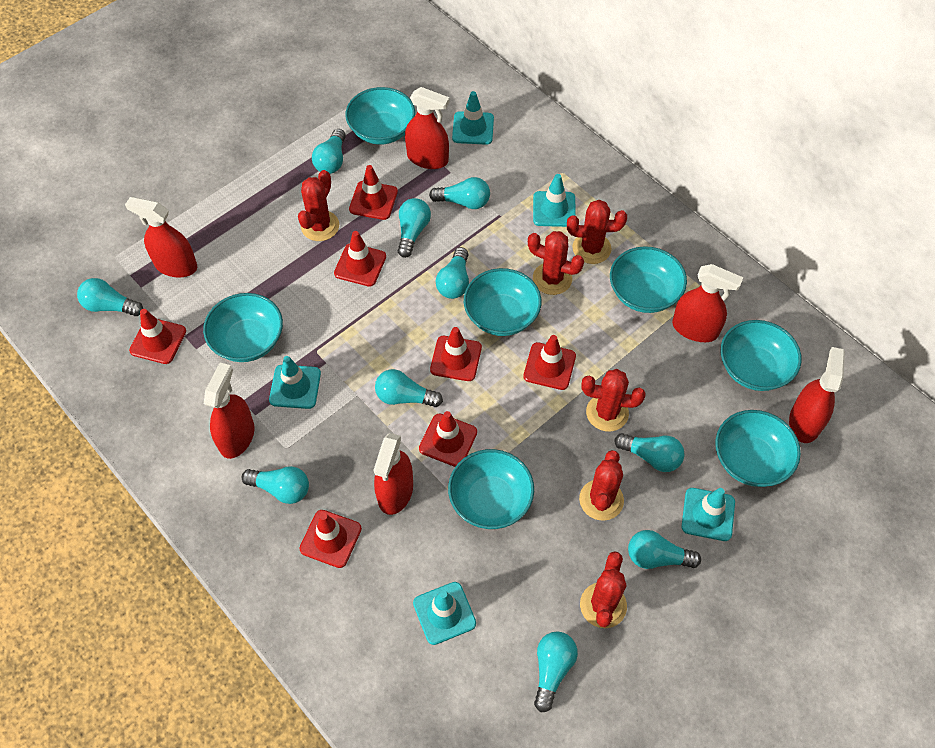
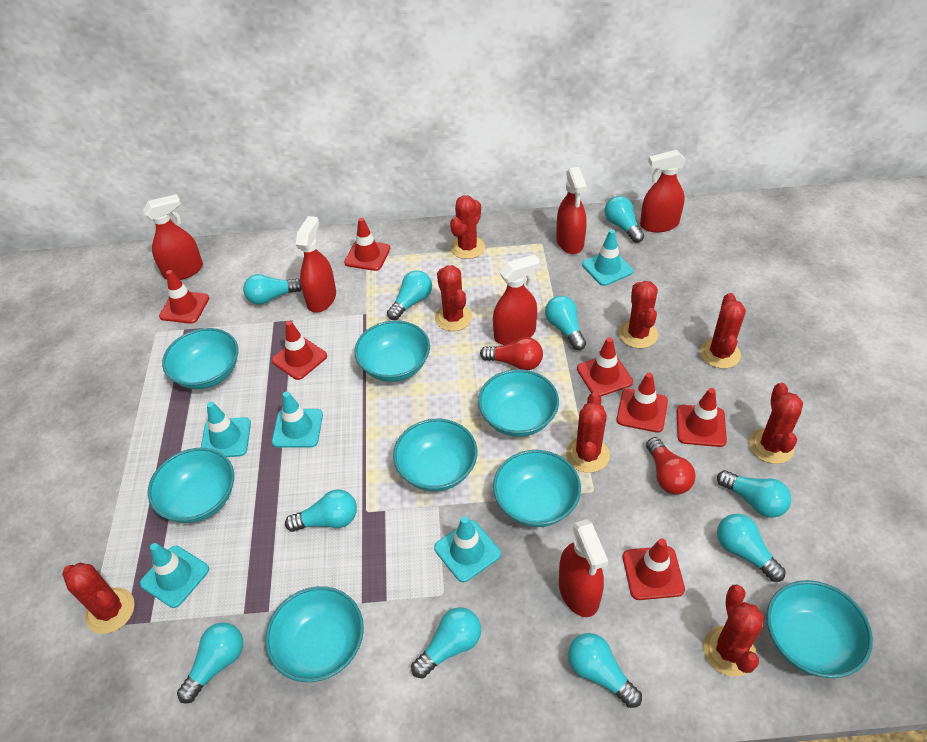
red cactus: 6 -> 8
red light bulb: 0 -> 2
turquoise bowl: 7 -> 8

